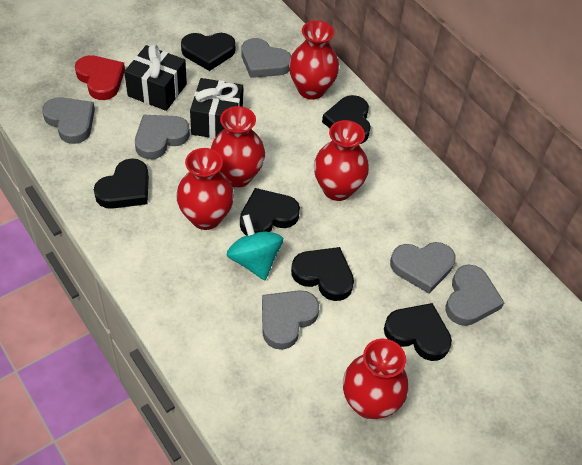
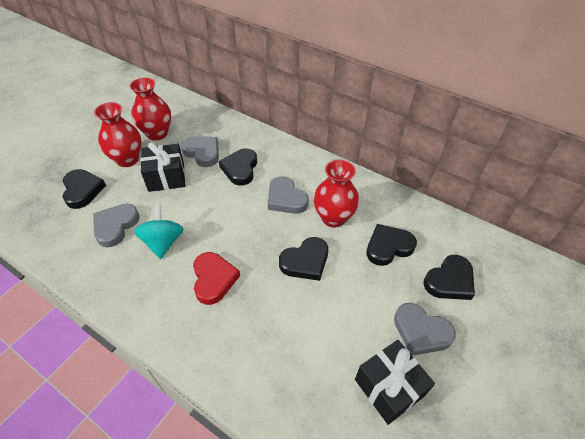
black heart: 6 -> 5
grey heart: 6 -> 4
red vase: 5 -> 3

